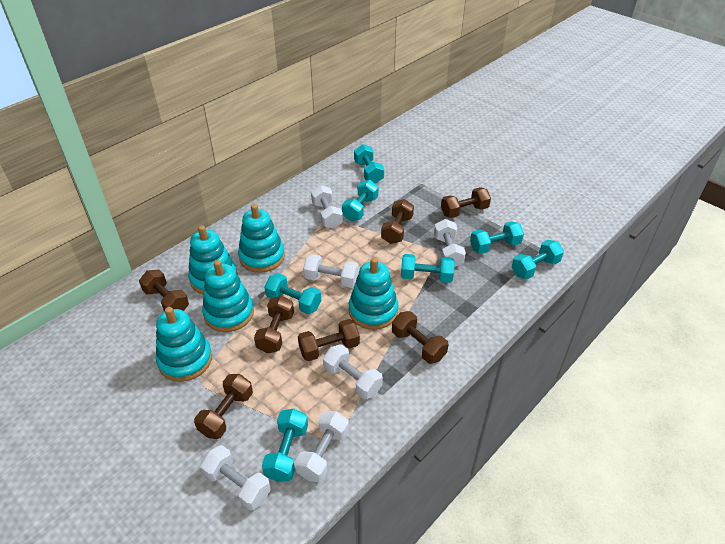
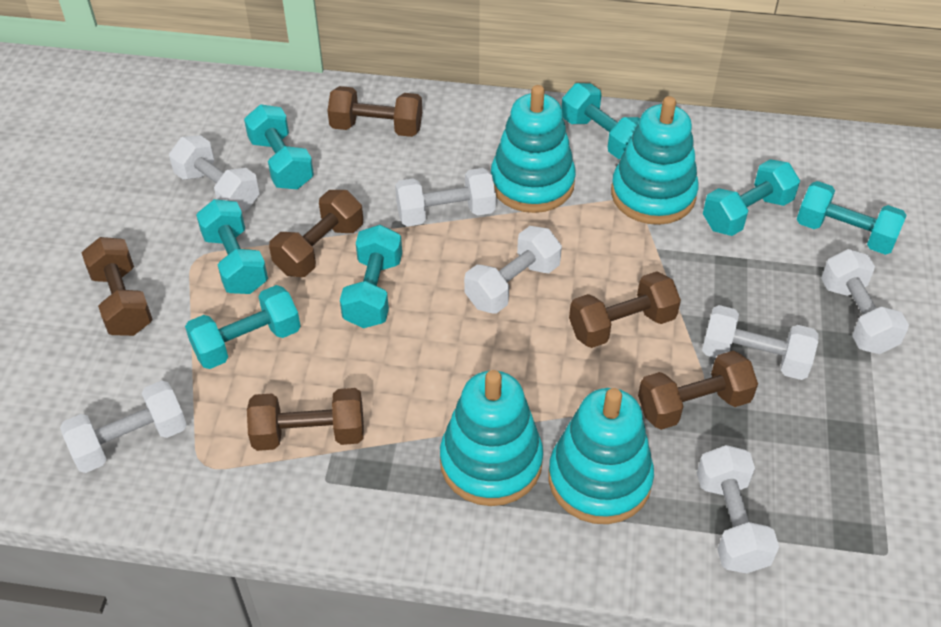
brown dumbbell: 7 -> 6
turquoise stacking toy: 5 -> 4
white dumbbell: 6 -> 7

